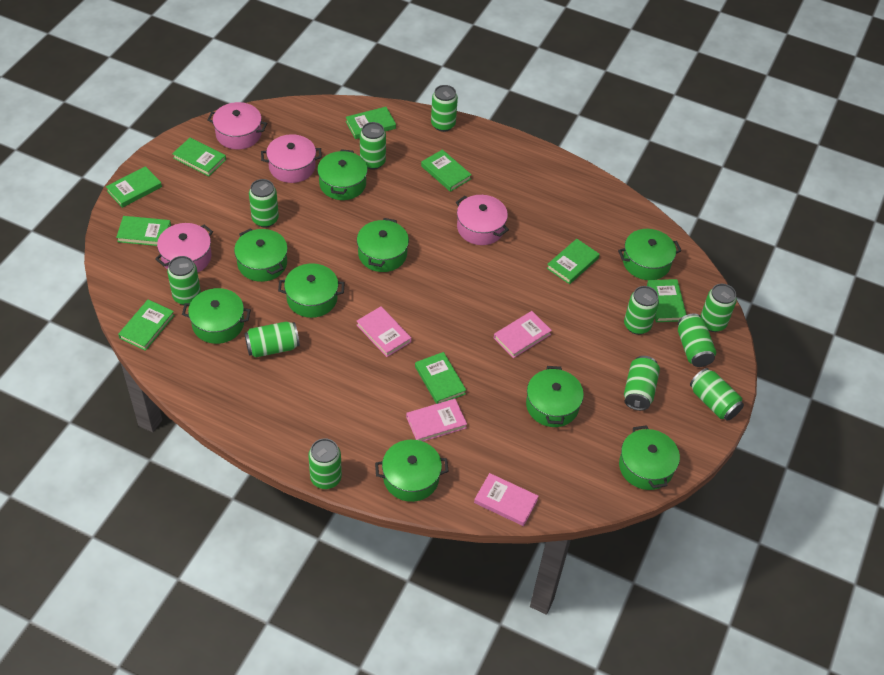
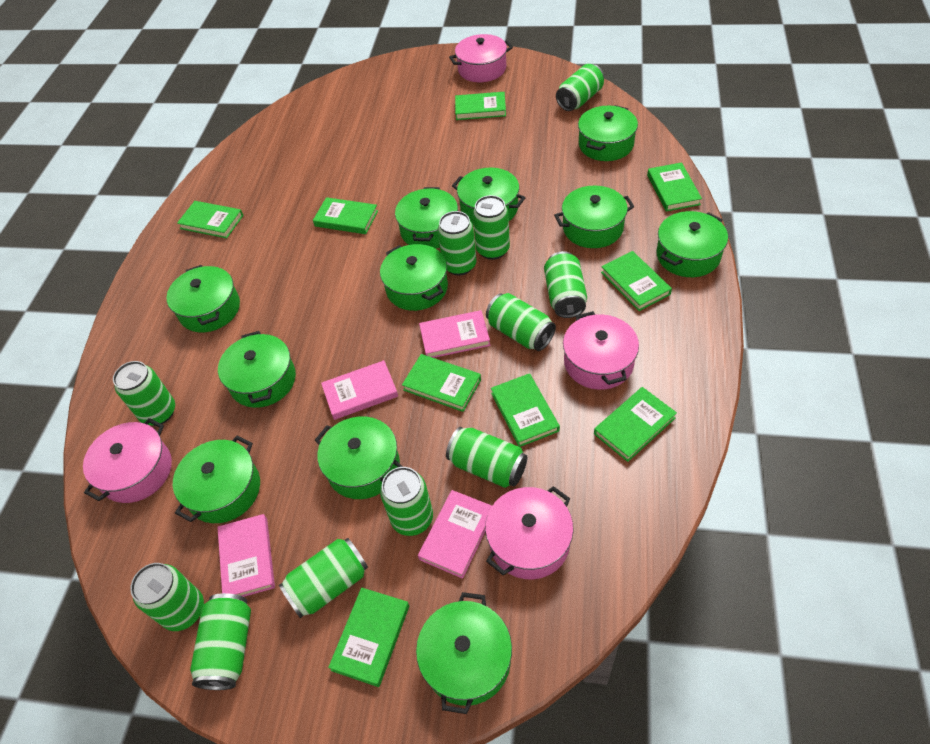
green pot: 9 -> 11

